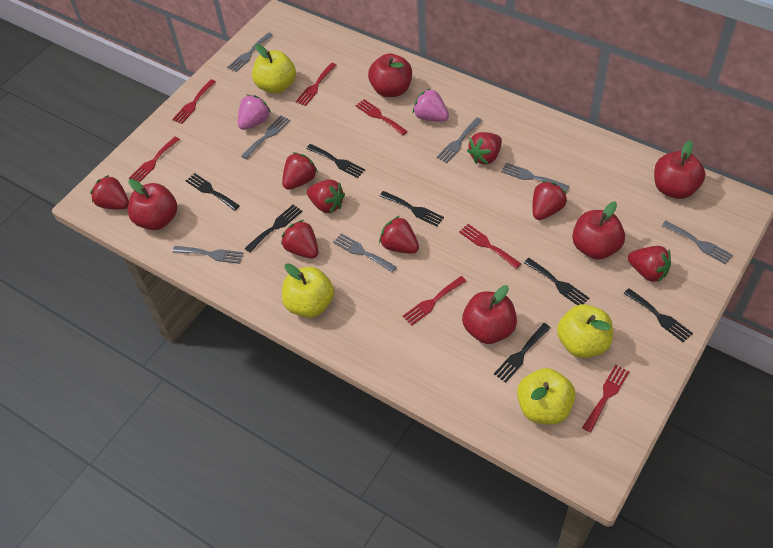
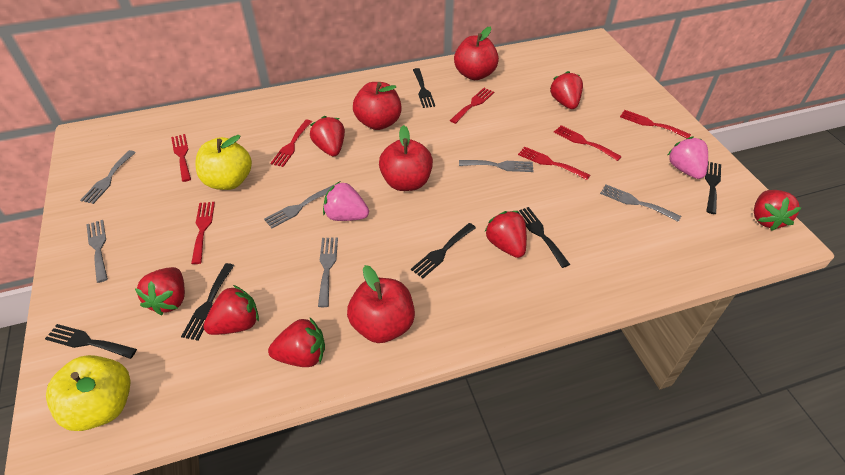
black fork: 7 -> 6
grey fork: 7 -> 6
red apple: 5 -> 4
red strawberry: 8 -> 7
yellow apple: 4 -> 2

